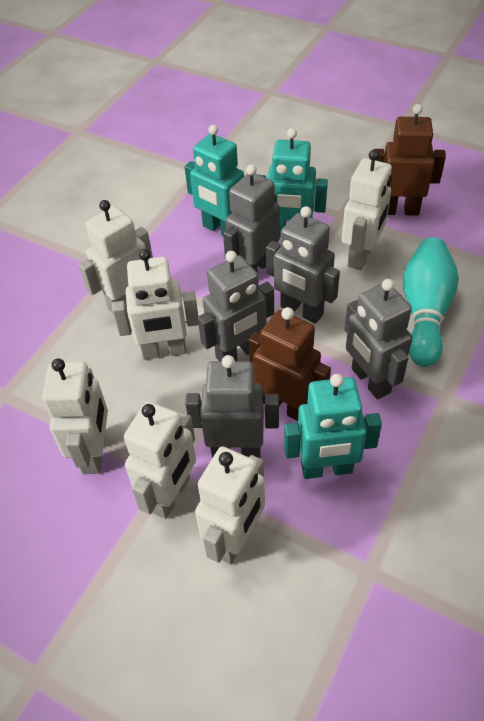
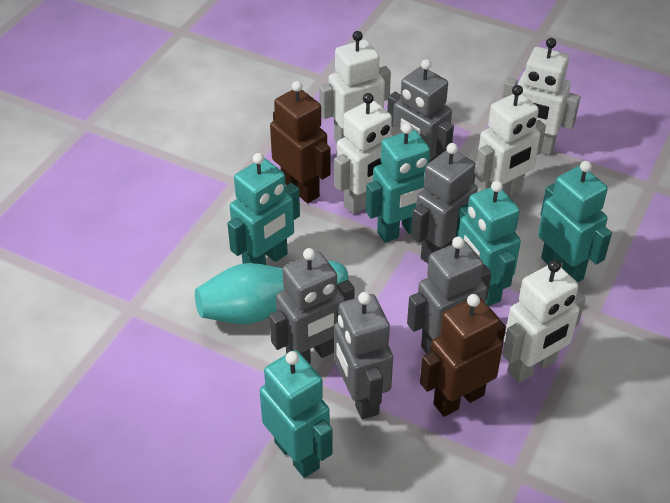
turquoise robot: 3 -> 5
white robot: 6 -> 5

